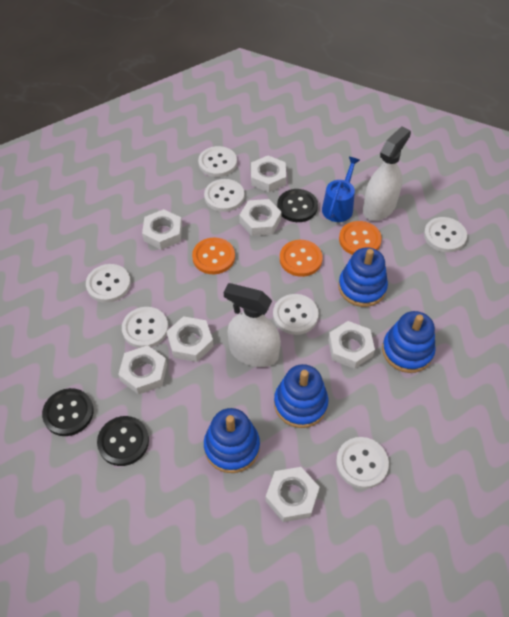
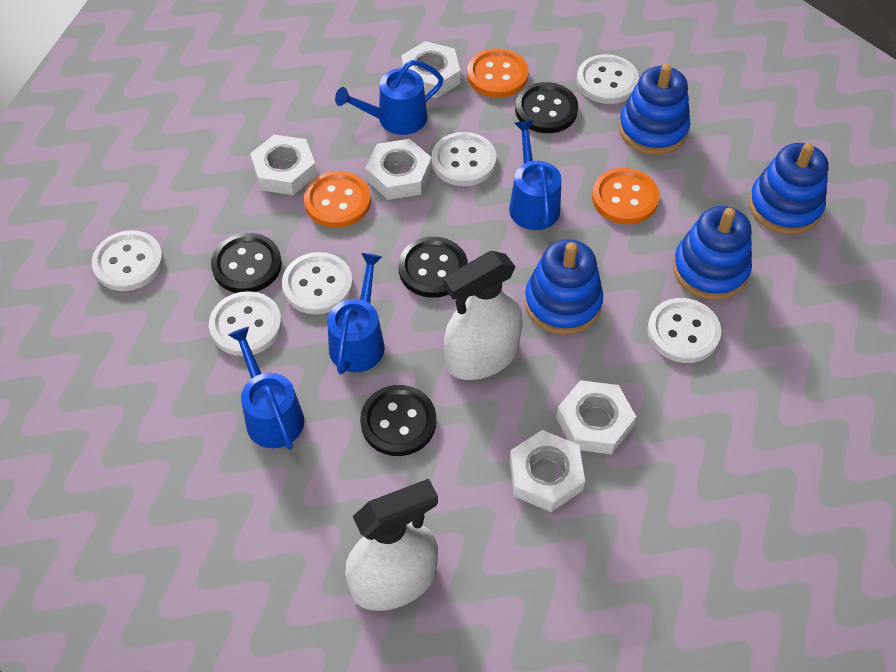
black button: 3 -> 4
blue watering can: 1 -> 4
white button: 7 -> 6
white nut: 7 -> 5

